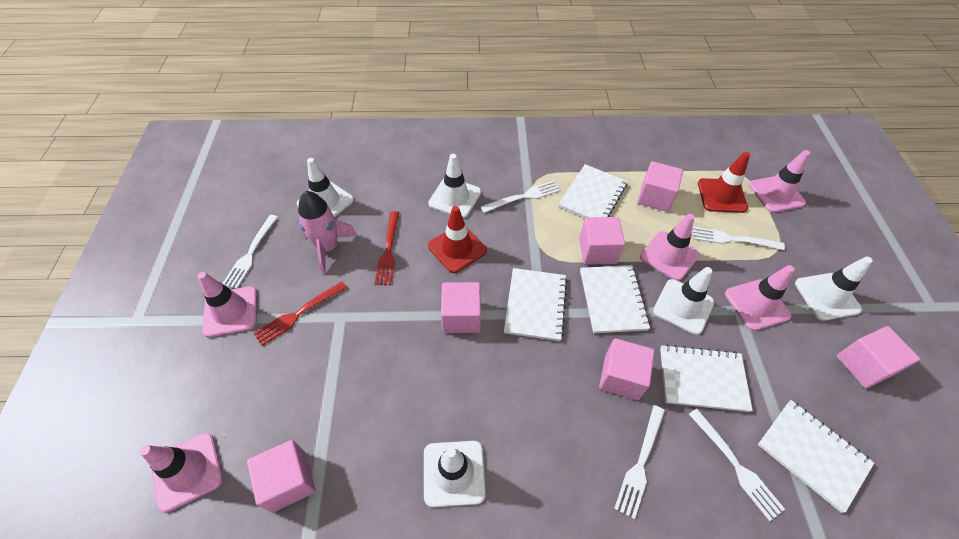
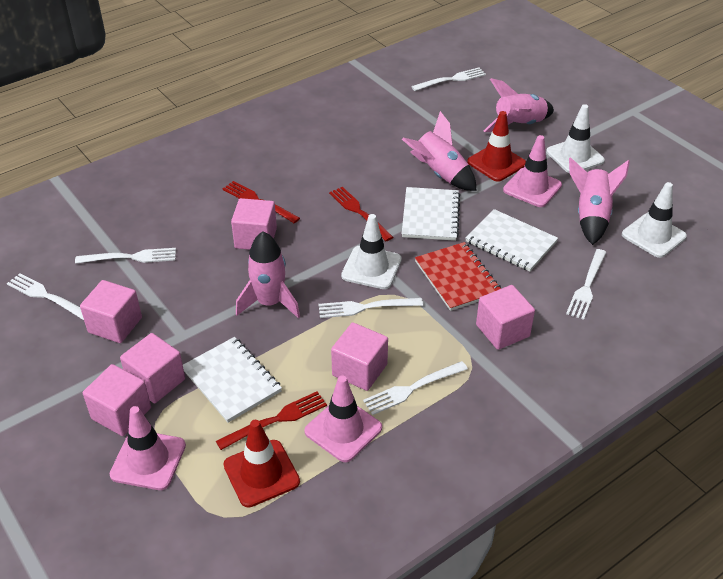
pink rocket: 1 -> 4
pink traffic cone: 5 -> 3
red fork: 2 -> 3
red notebook: 0 -> 1
white fork: 5 -> 6
white notebook: 5 -> 3
white traffic cone: 5 -> 3

